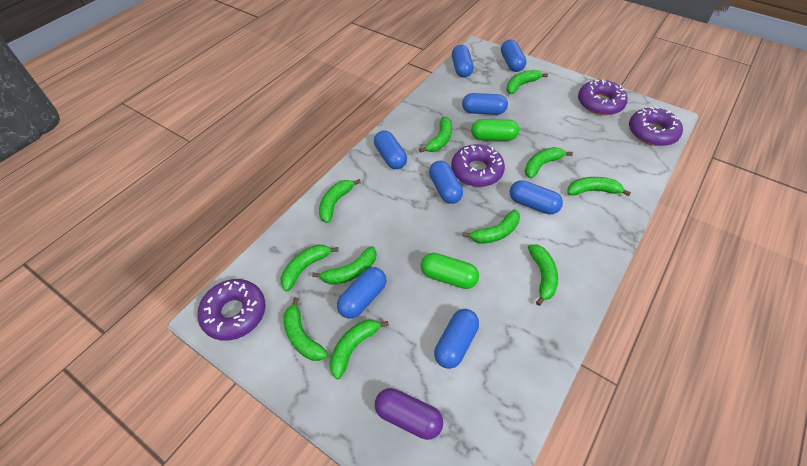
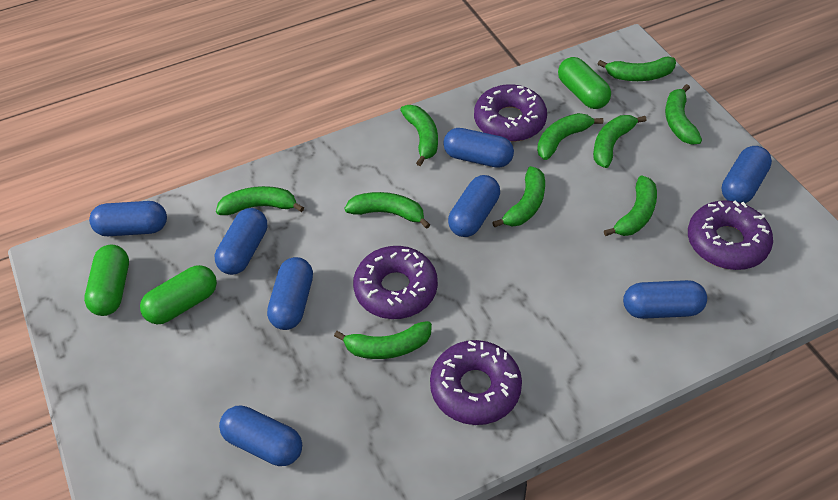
green banana: 11 -> 10
green capsule: 2 -> 3
purple capsule: 1 -> 0

